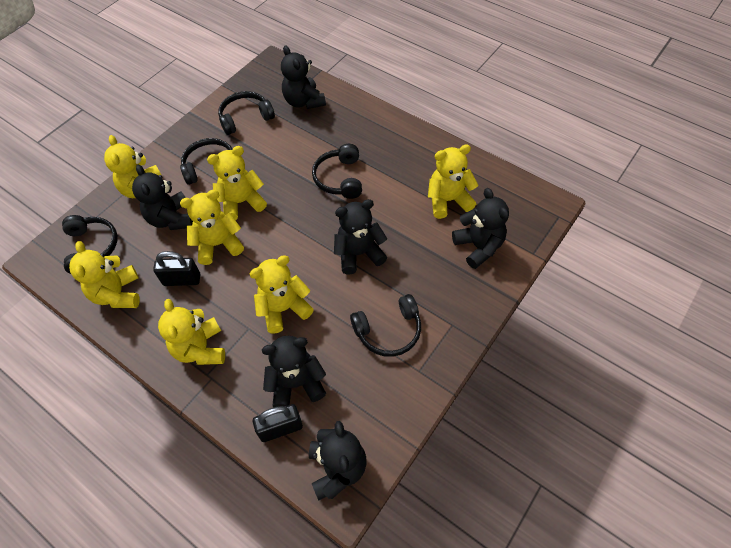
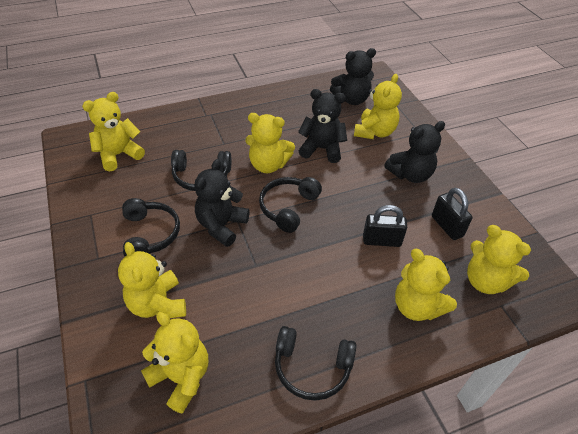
black headphones: 5 -> 4
black teddy bear: 6 -> 4

